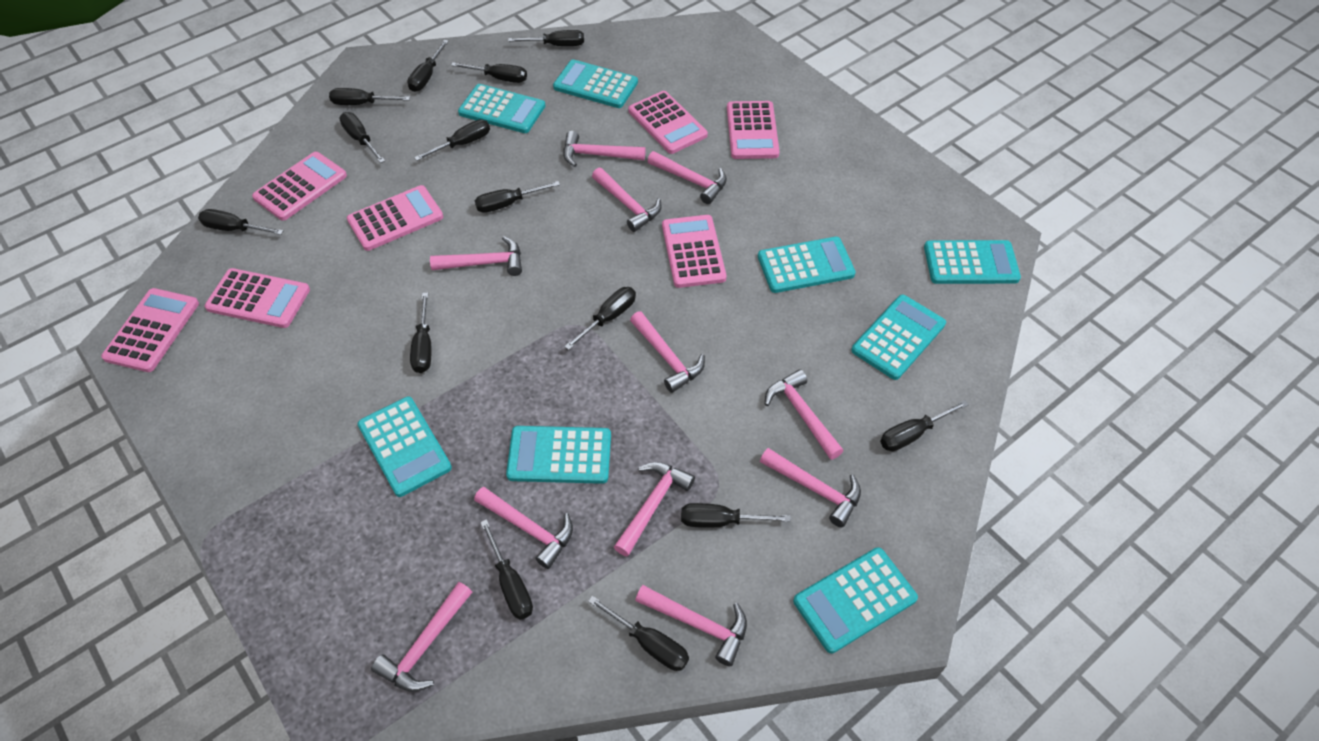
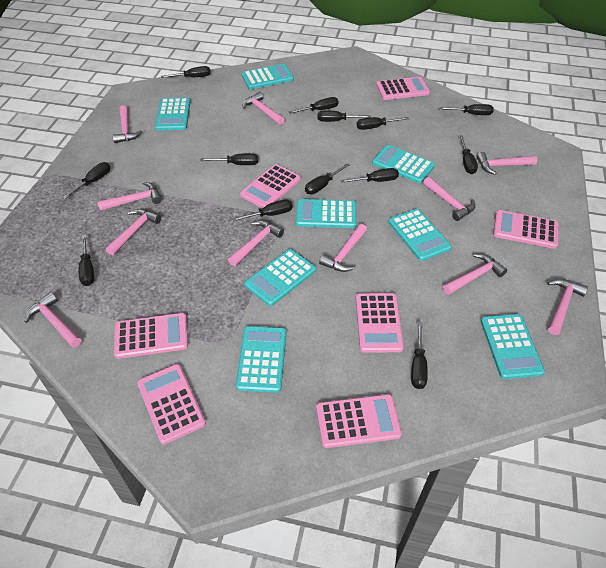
black screwdriver: 14 -> 13

